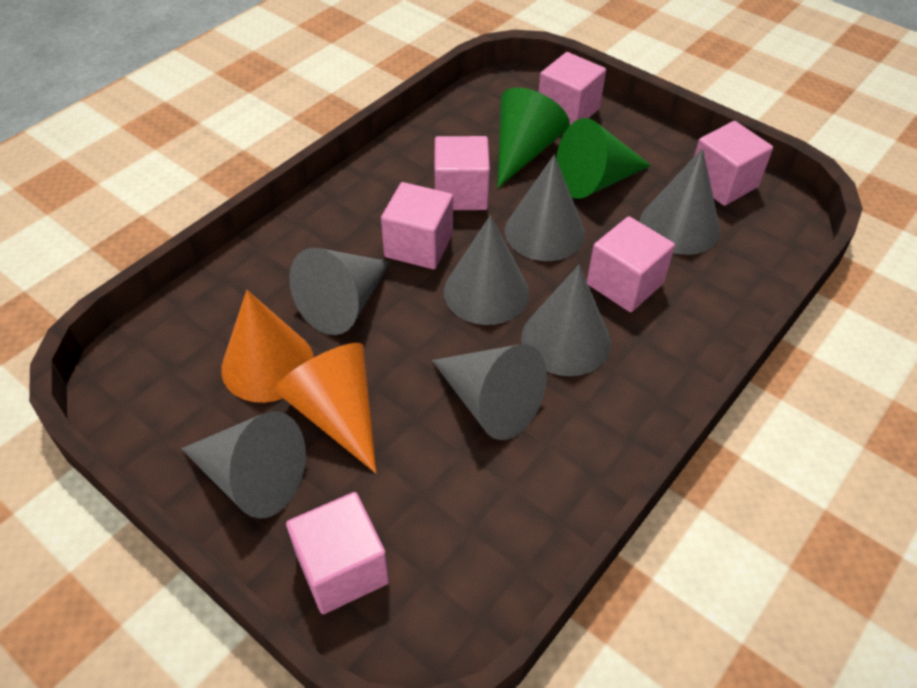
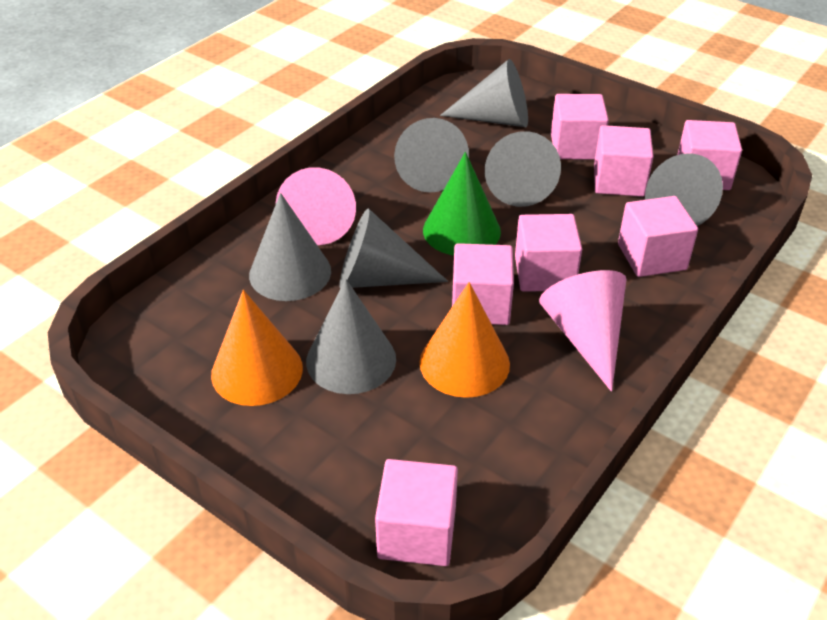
green cone: 2 -> 1
pink cone: 0 -> 2
pink cube: 6 -> 7

